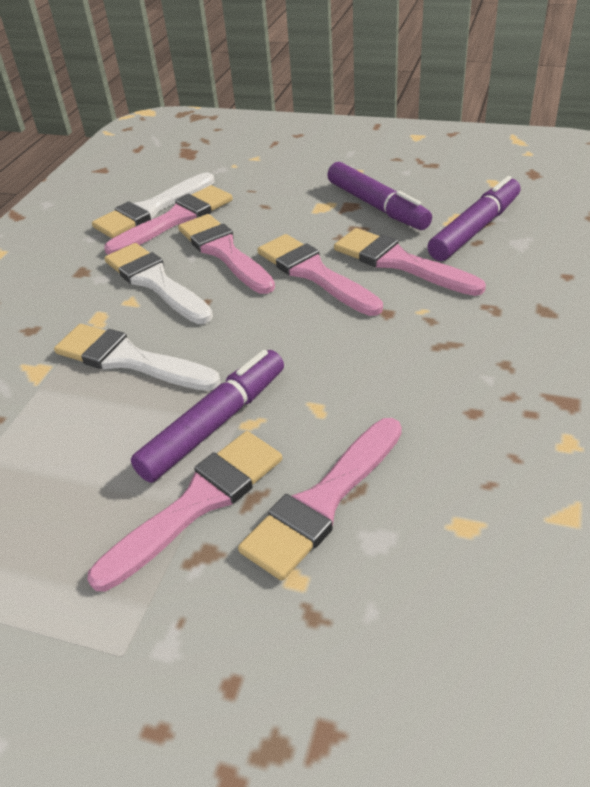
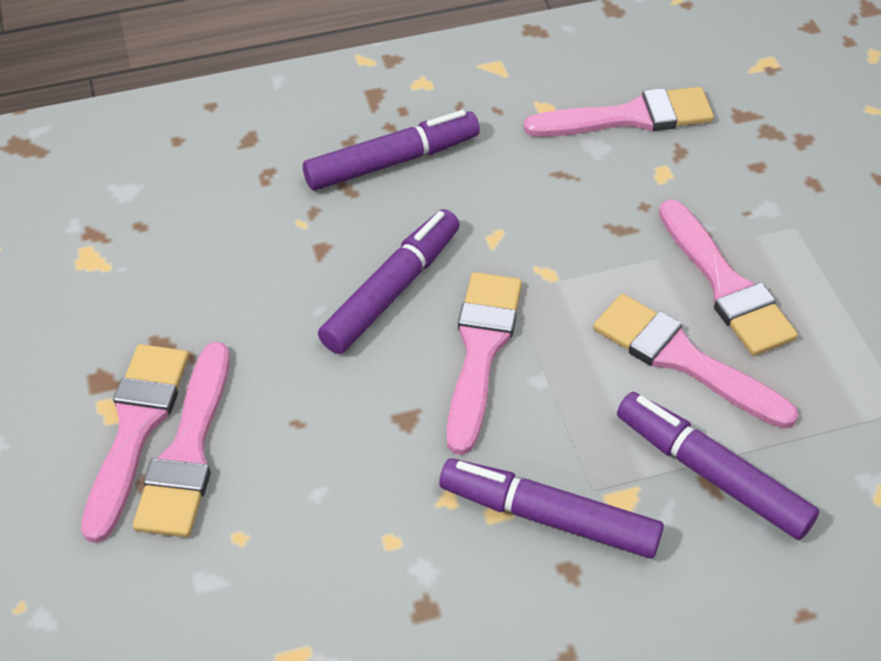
purple marker: 3 -> 4
white brush: 3 -> 0

